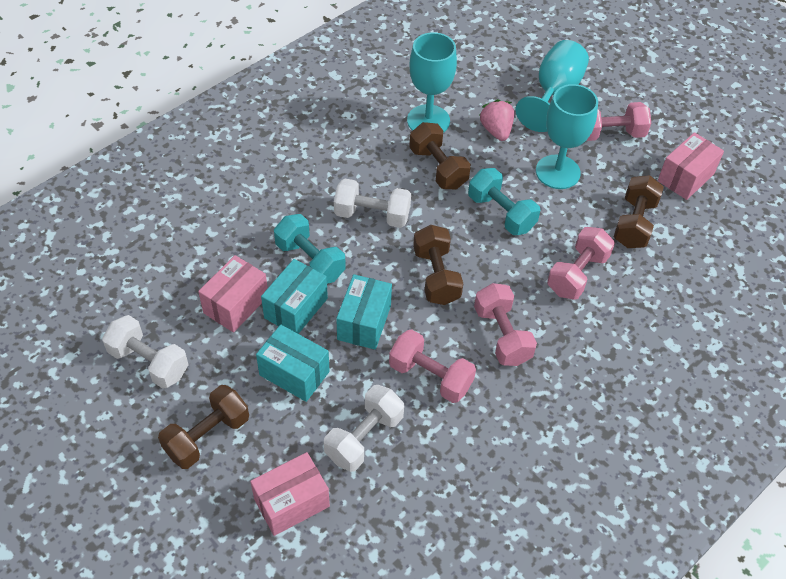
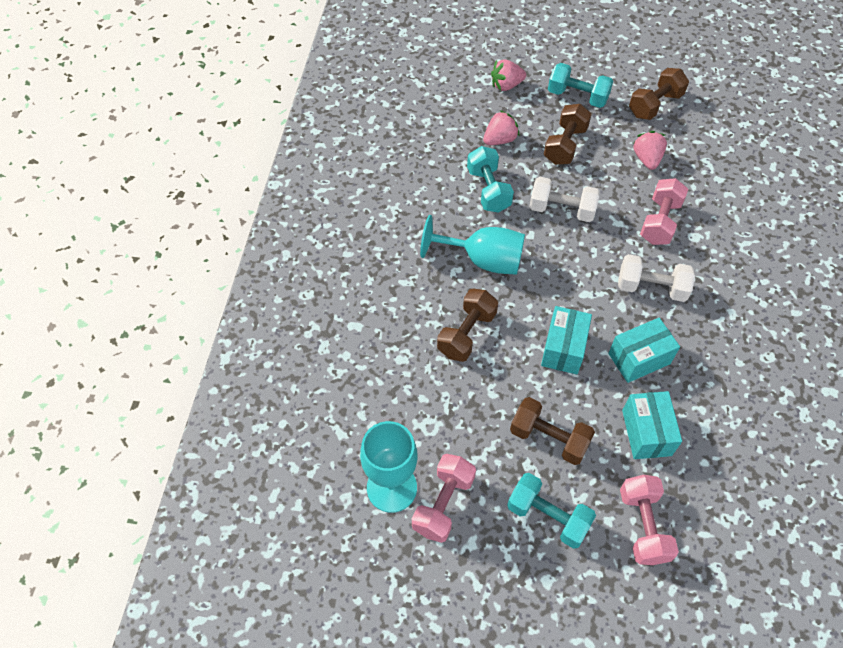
pink box: 3 -> 0
pink dumbbell: 4 -> 3
pink strawberry: 1 -> 3
turquoise dumbbell: 2 -> 3
turquoise goblet: 3 -> 2
white dumbbell: 3 -> 2

